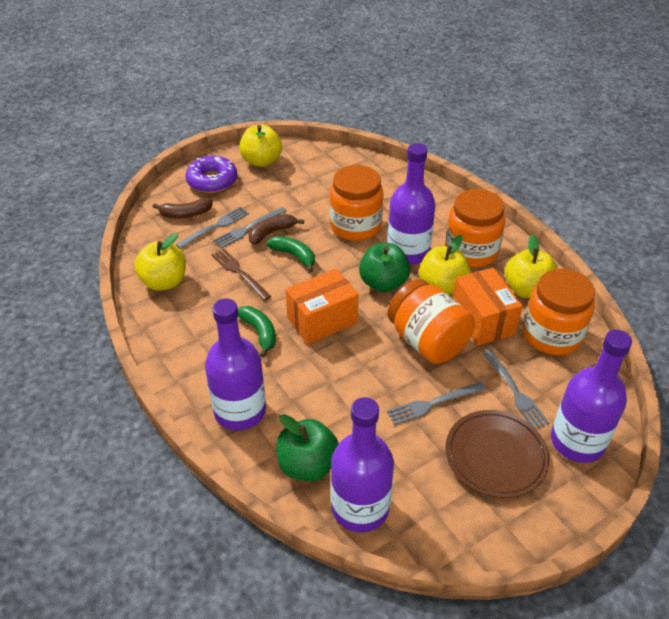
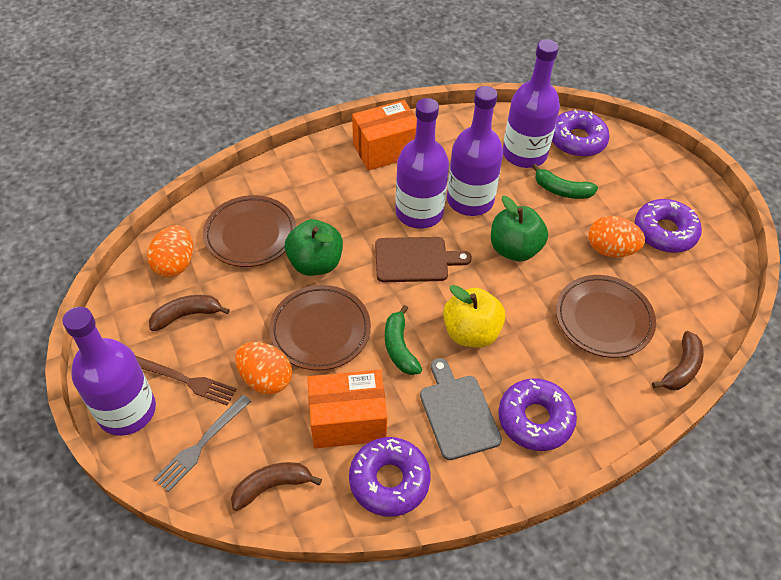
brown banana: 2 -> 3
brown cutting board: 0 -> 1
brown plate: 1 -> 3
grey cutting board: 0 -> 1
grey fork: 4 -> 1
orange egg: 0 -> 3
orange jar: 4 -> 0
purple donut: 1 -> 4
yellow apple: 4 -> 1

